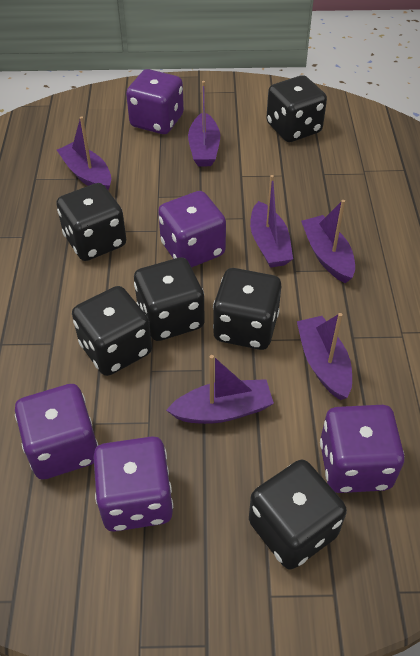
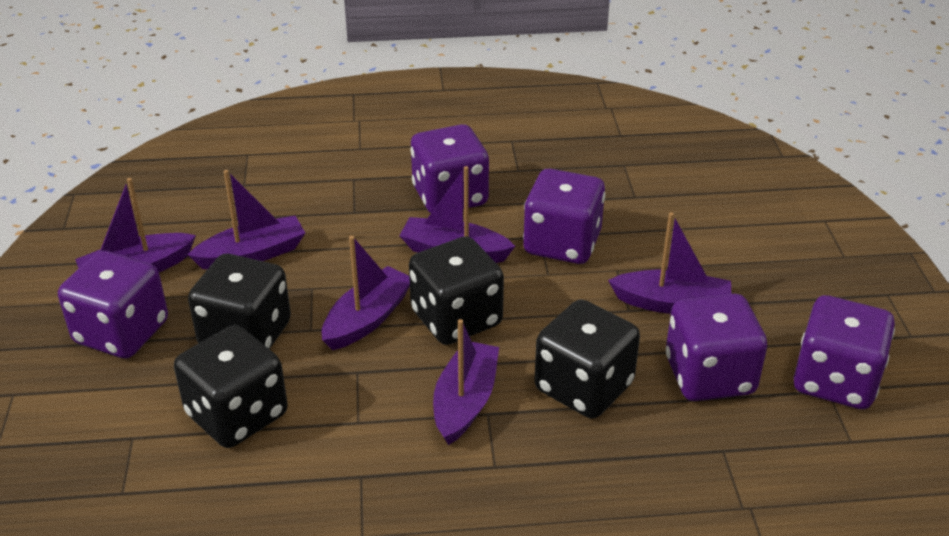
black dice: 6 -> 4

